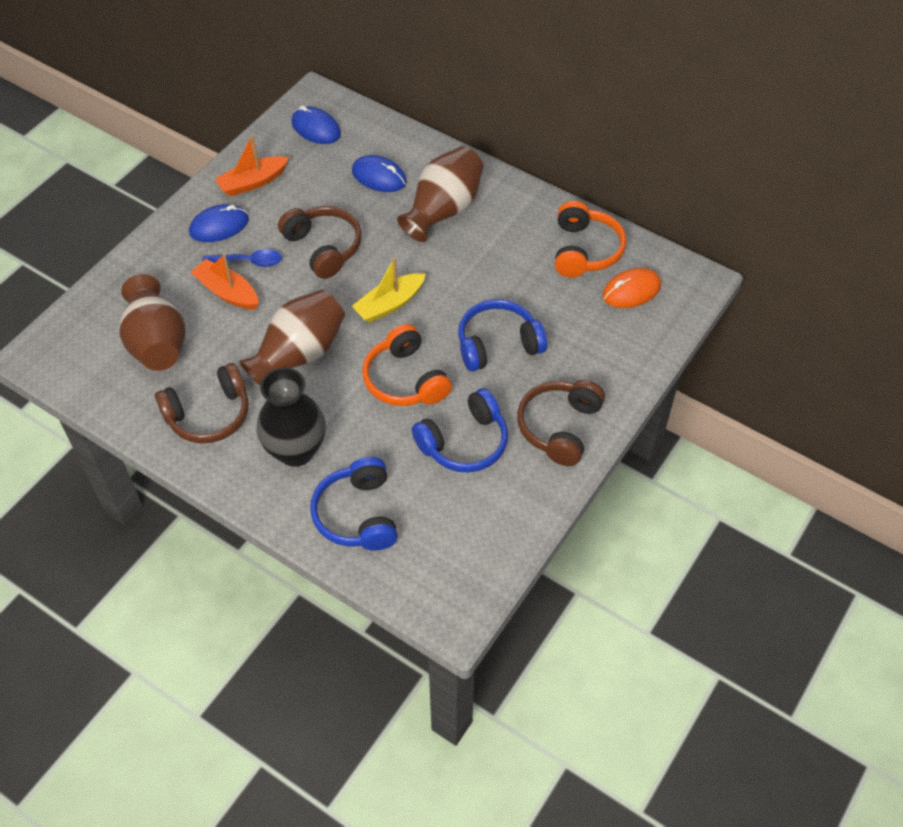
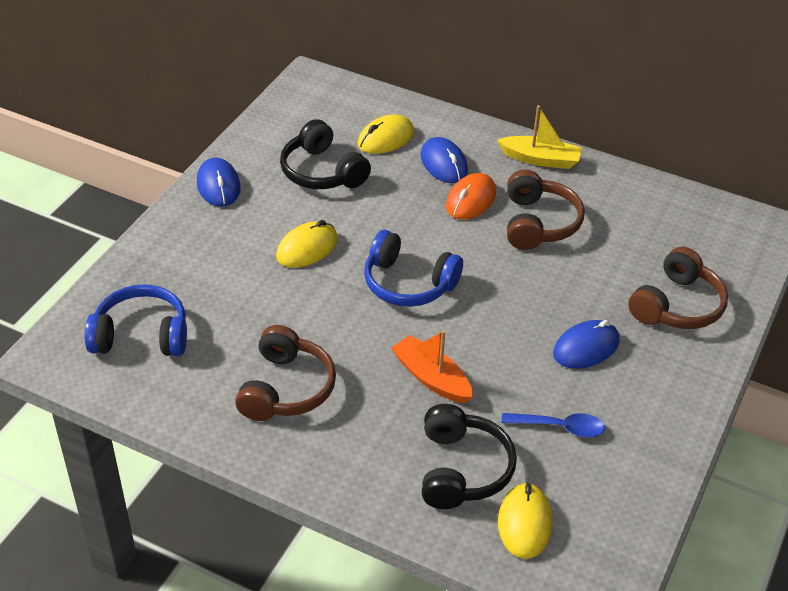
black headphones: 0 -> 2
black vase: 1 -> 0
blue headphones: 3 -> 2
brown vase: 3 -> 0
orange boat: 2 -> 1
orange headphones: 2 -> 0
yellow mouse: 0 -> 3

